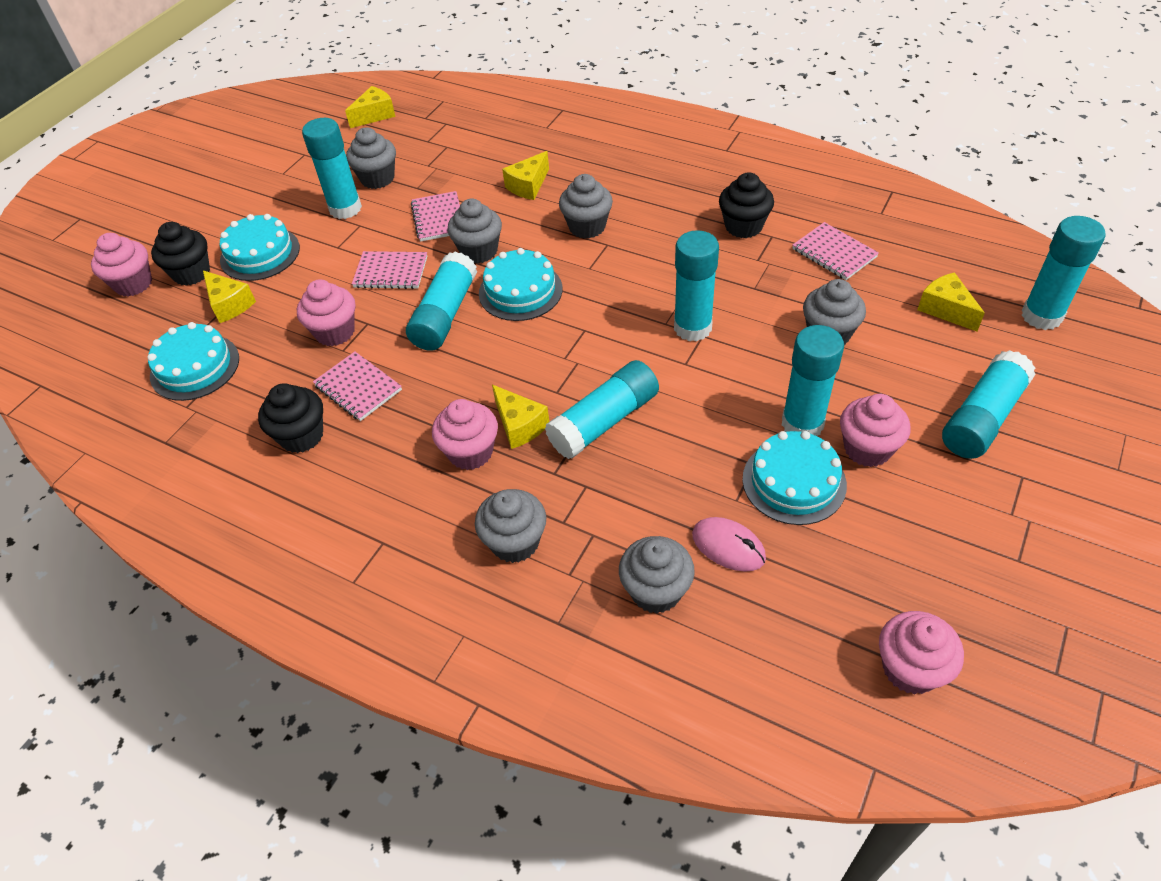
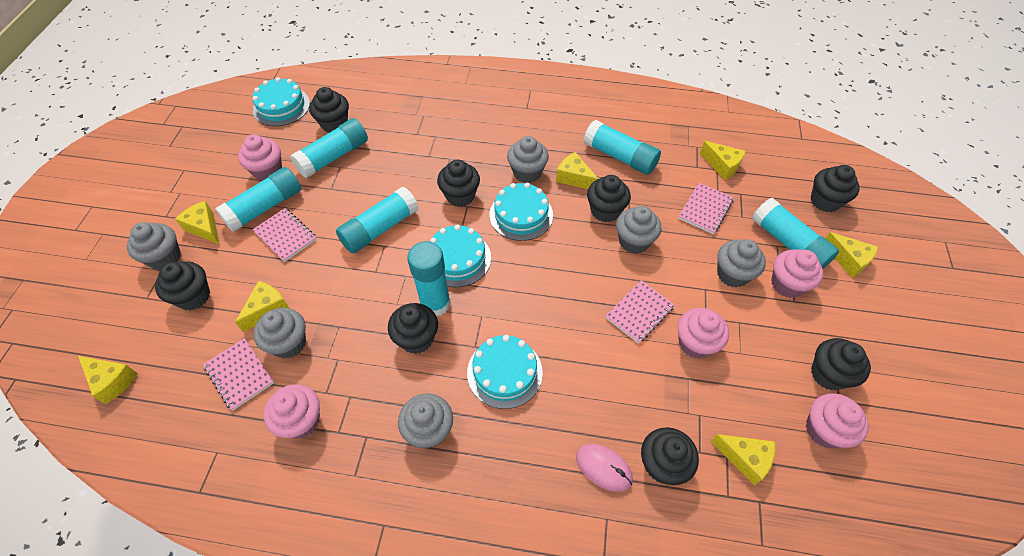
black cupcake: 3 -> 8
turquoise glue stick: 7 -> 6
yellow cheese: 5 -> 7

